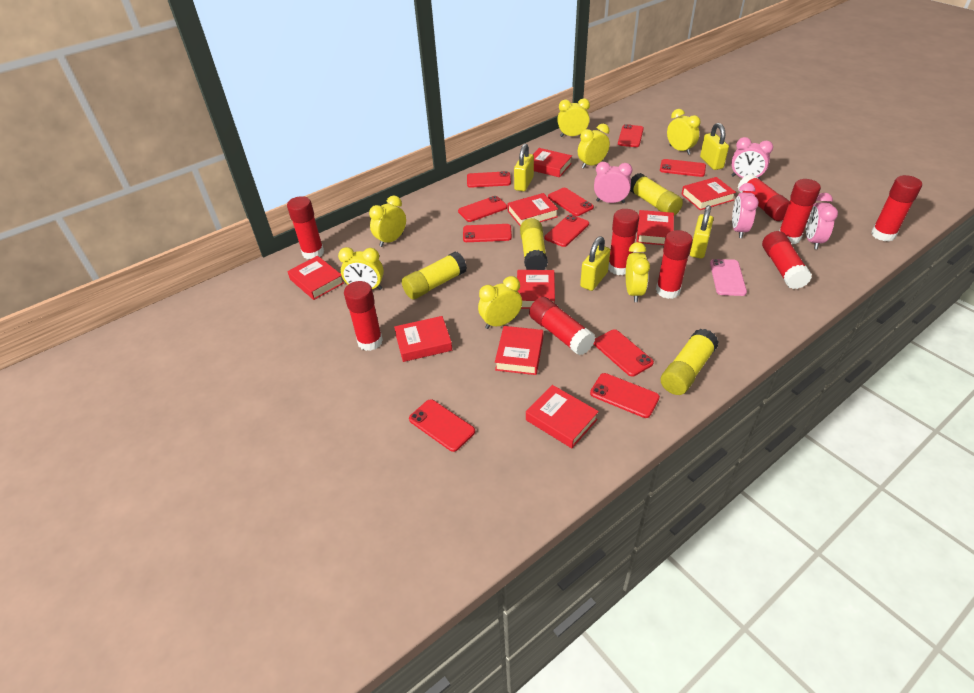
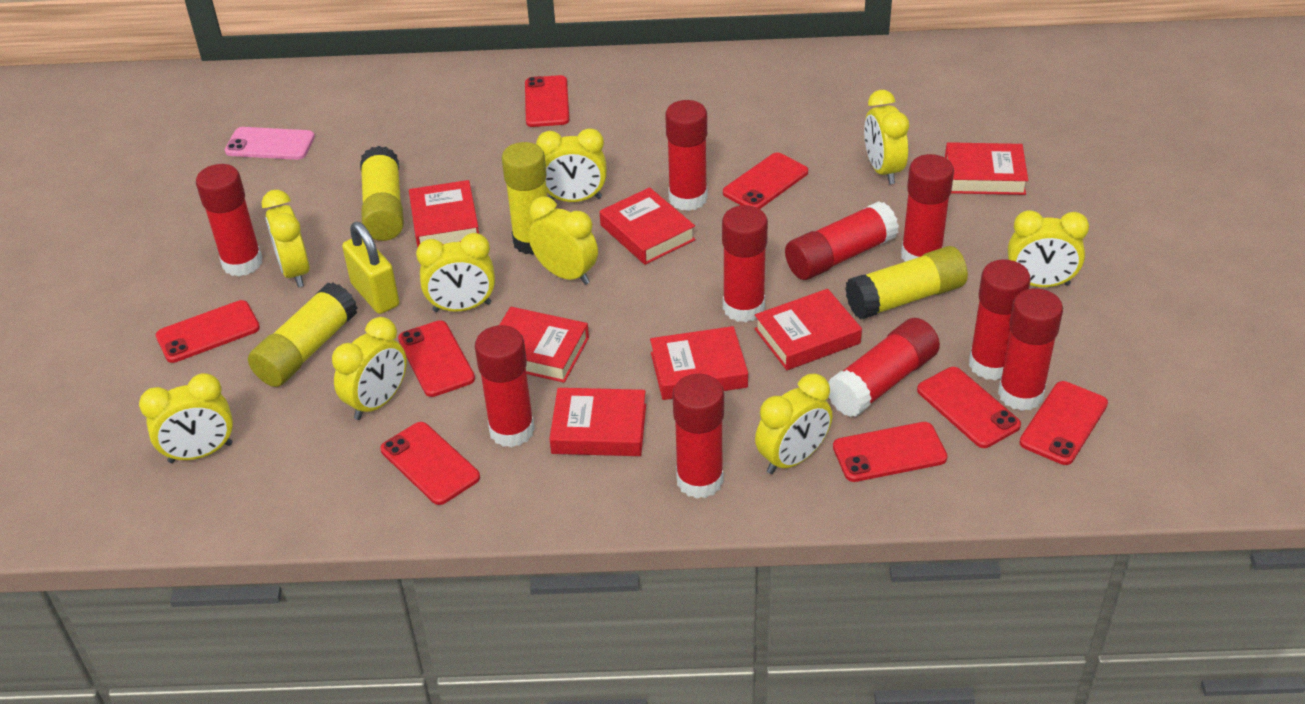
pink clock: 4 -> 0
red book: 9 -> 7
red glue stick: 9 -> 10
red phone: 10 -> 8
yellow clock: 7 -> 9
yellow padlock: 4 -> 1

